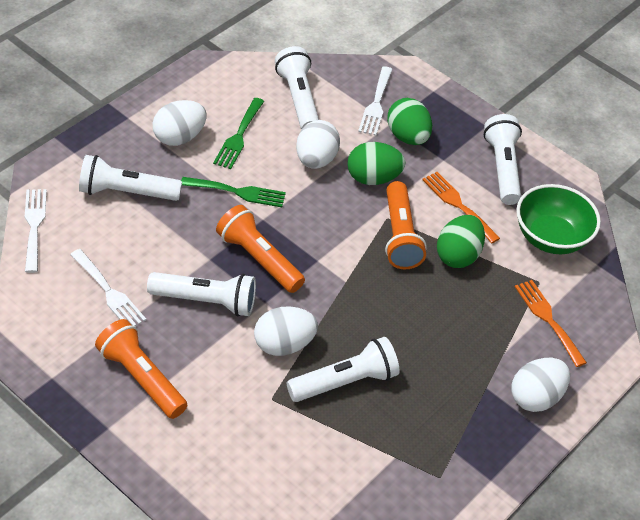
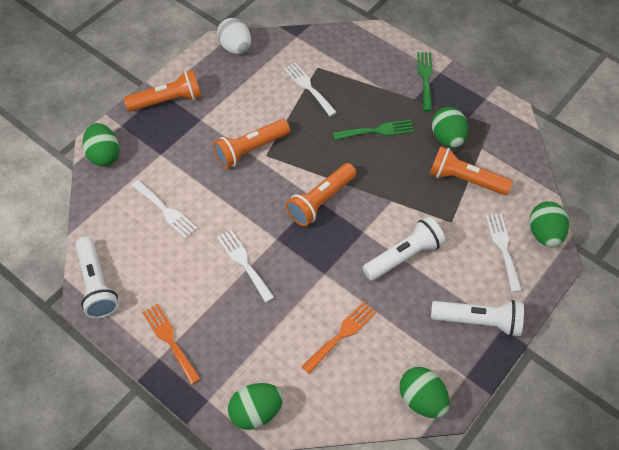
green bowl: 1 -> 0
green egg: 3 -> 5
orange flashlight: 3 -> 4
white egg: 4 -> 1
white flashlight: 5 -> 3
white fork: 3 -> 4

